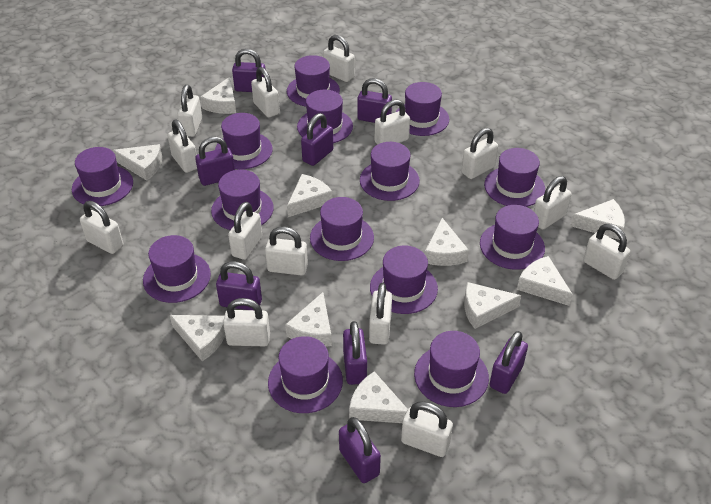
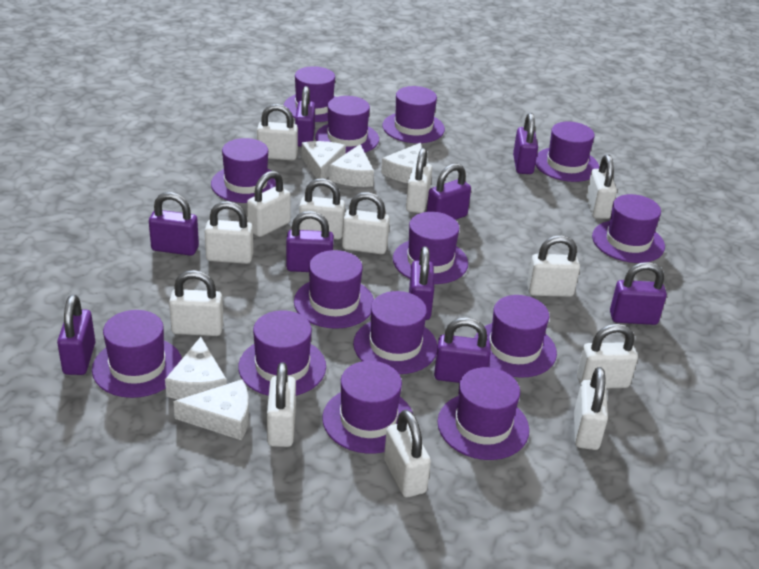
purple padlock: 8 -> 9
white cheese: 10 -> 5
white padlock: 14 -> 13

